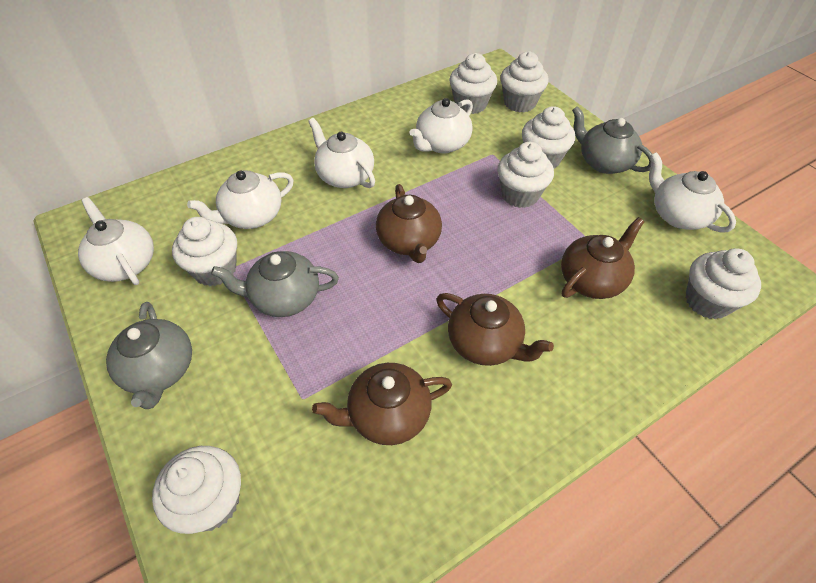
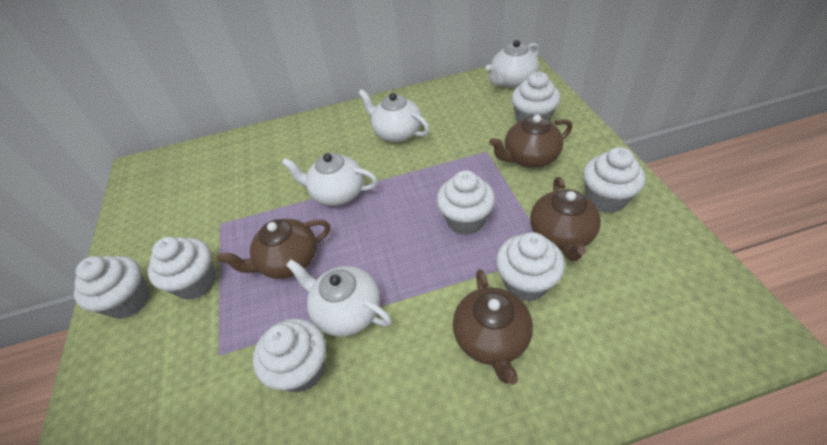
grey teapot: 3 -> 0
white teapot: 5 -> 4

